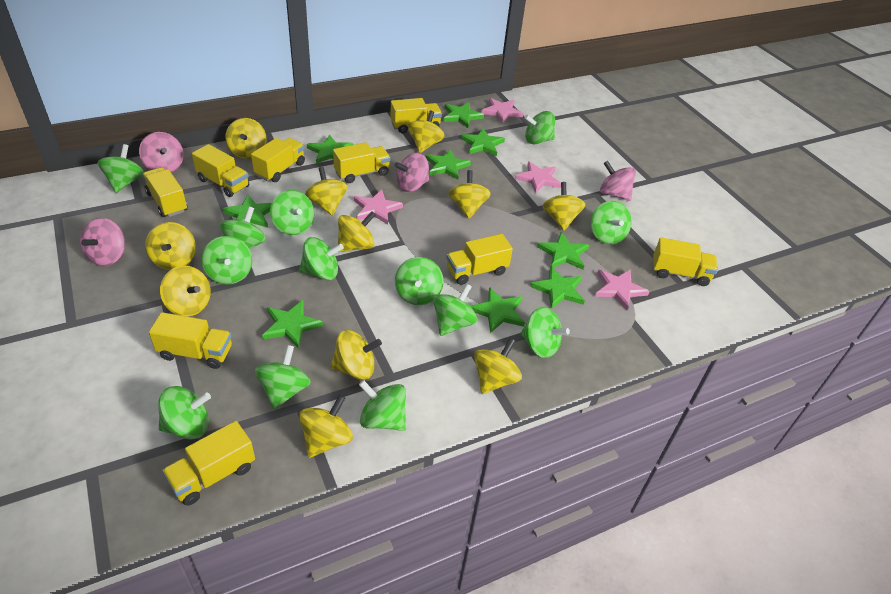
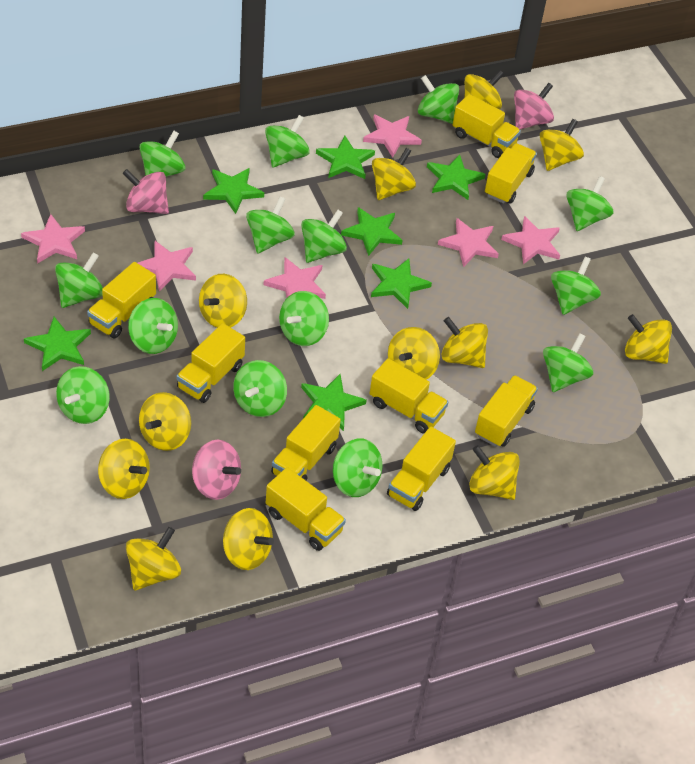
green spinning top: 13 -> 14
green star: 9 -> 7
pink spinning top: 4 -> 3
pink star: 4 -> 6
yellow spinning top: 11 -> 12

